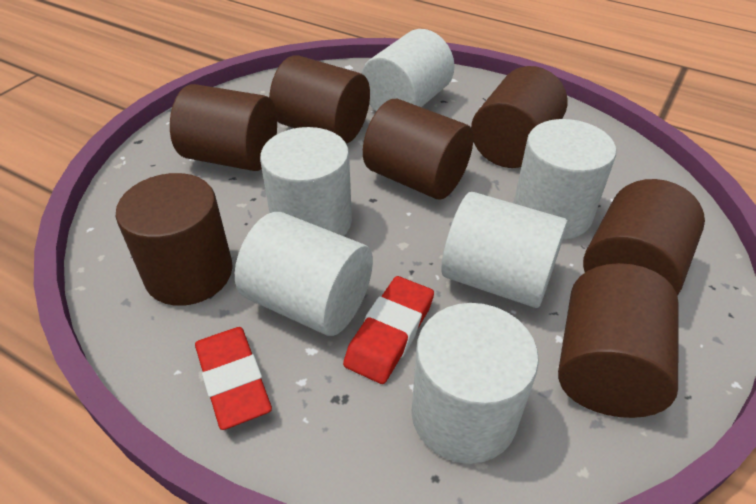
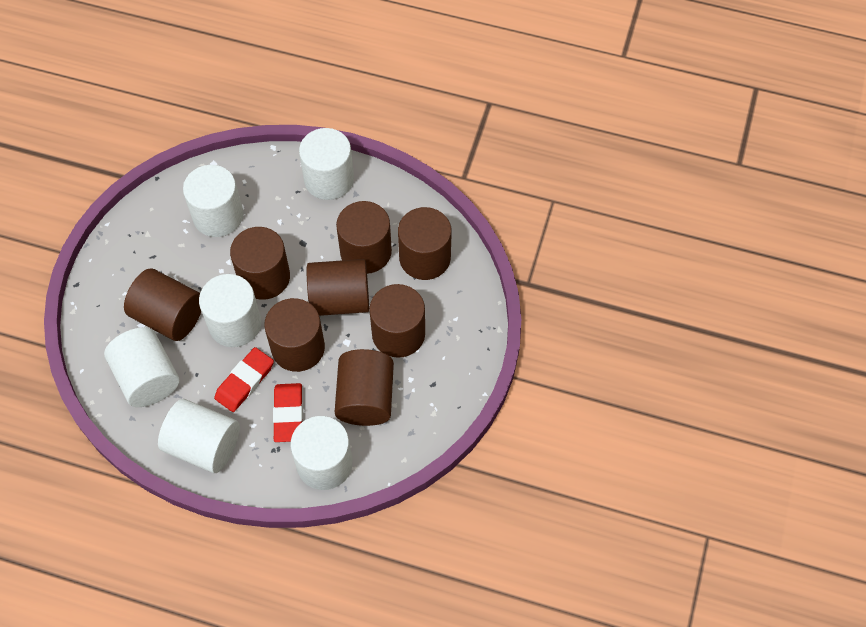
brown cylinder: 7 -> 8

